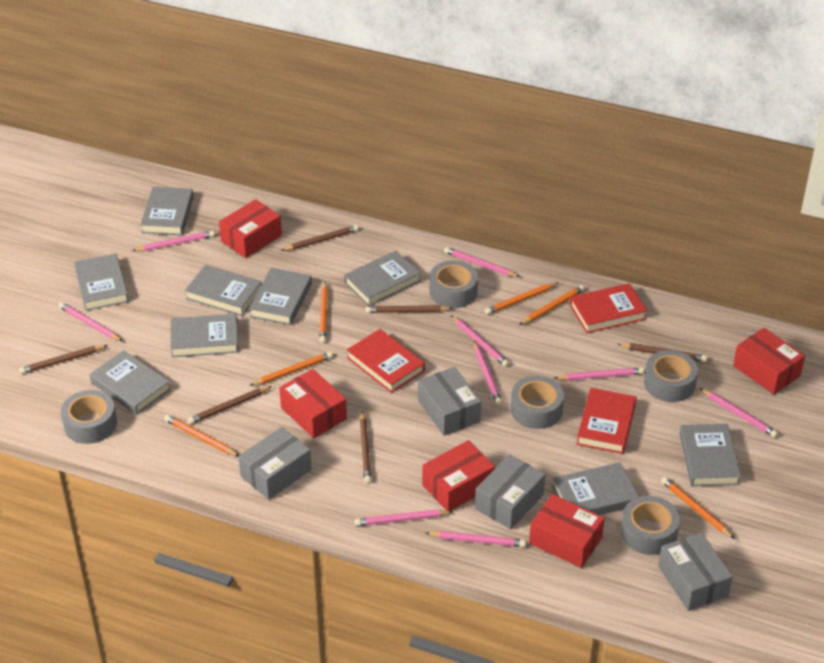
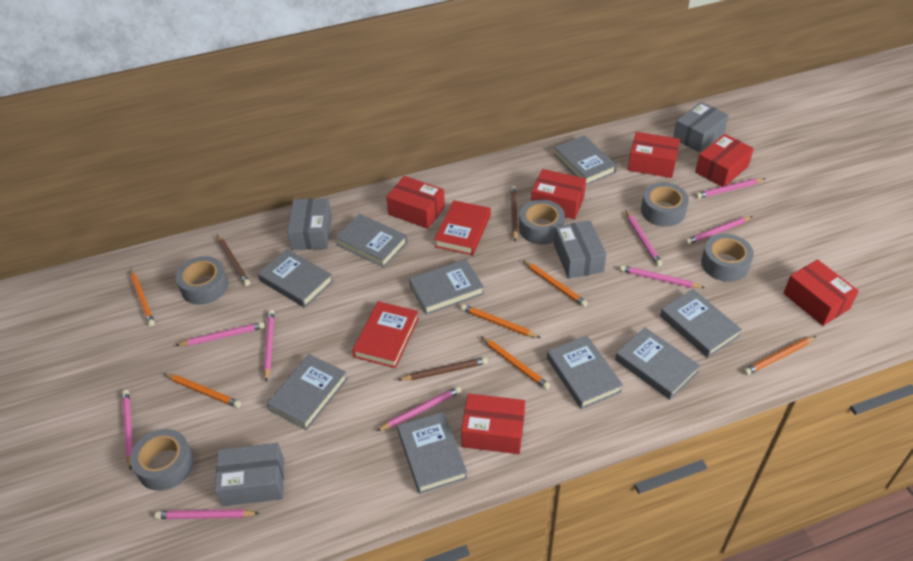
brown pencil: 6 -> 3
red book: 3 -> 2
red box: 5 -> 6

